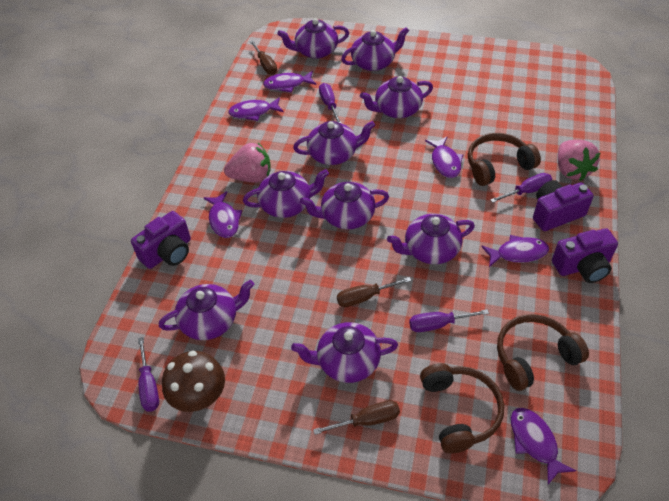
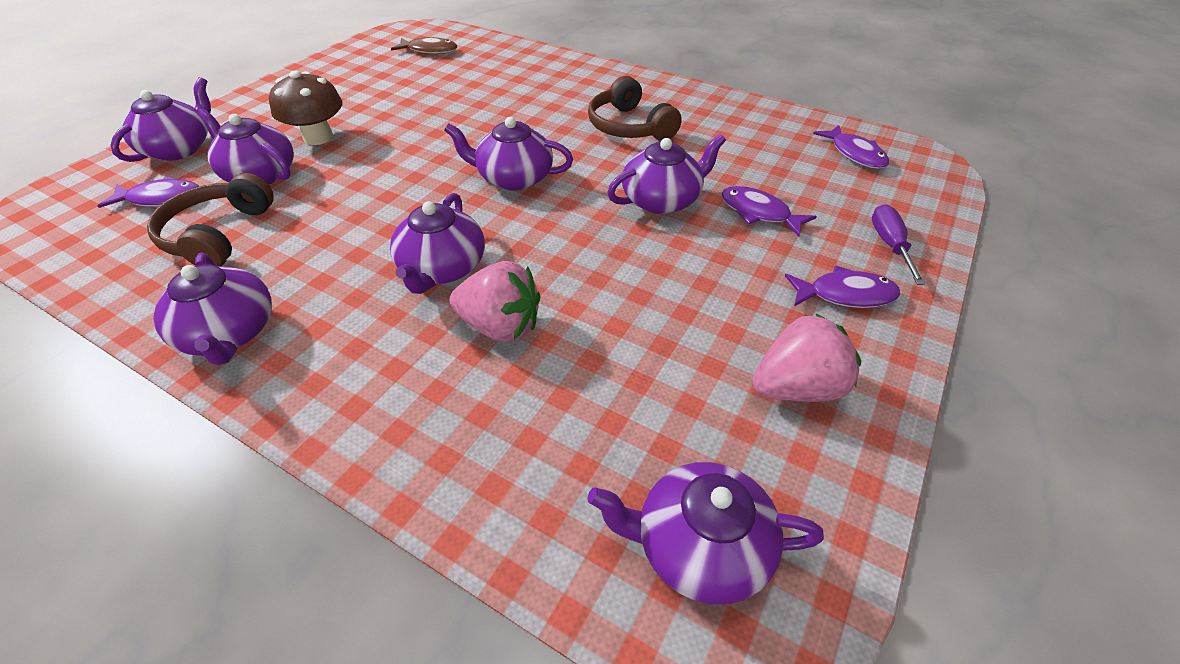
brown fish: 0 -> 1
brown headphones: 3 -> 2
brown screwdriver: 3 -> 0
purple camera: 3 -> 0
purple fish: 6 -> 4
purple screwdriver: 4 -> 1
purple teapot: 9 -> 7

